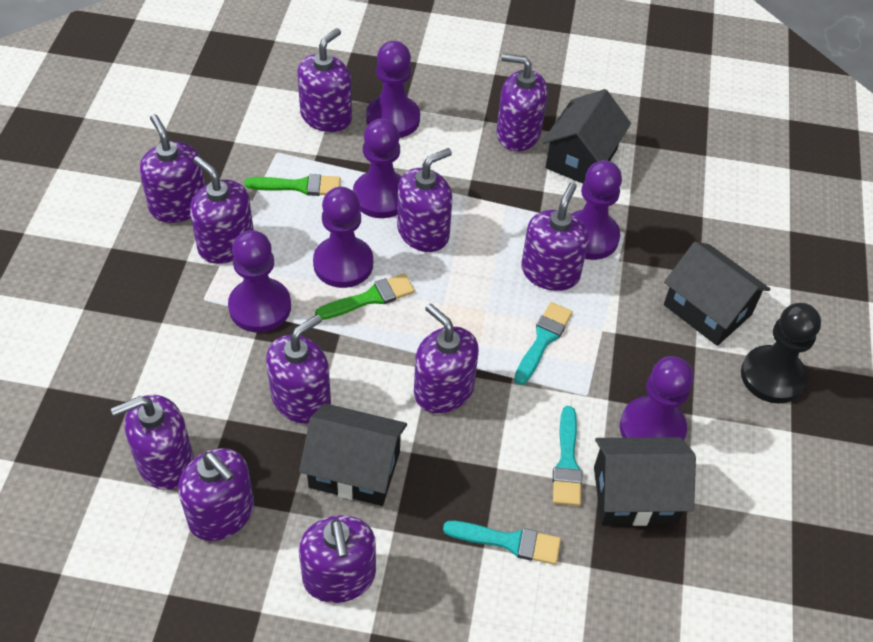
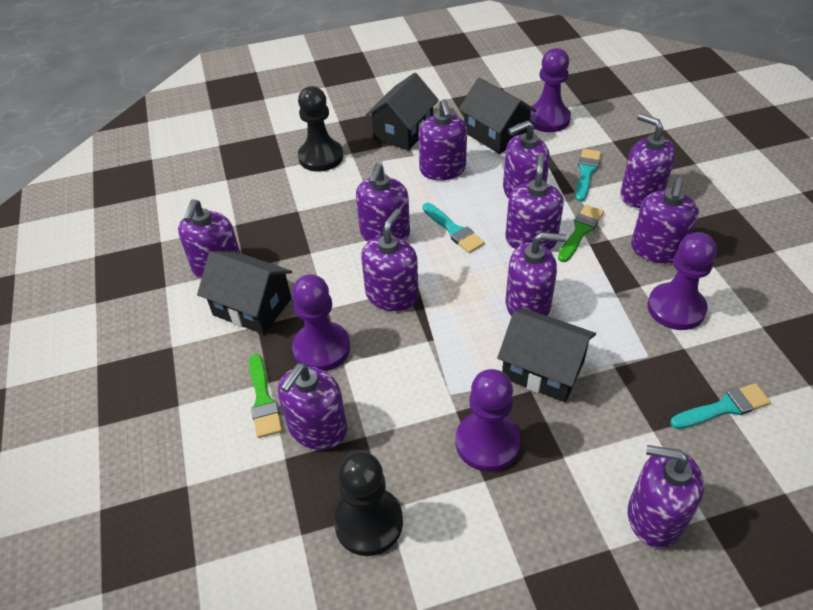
black pawn: 1 -> 2
purple pawn: 6 -> 4

